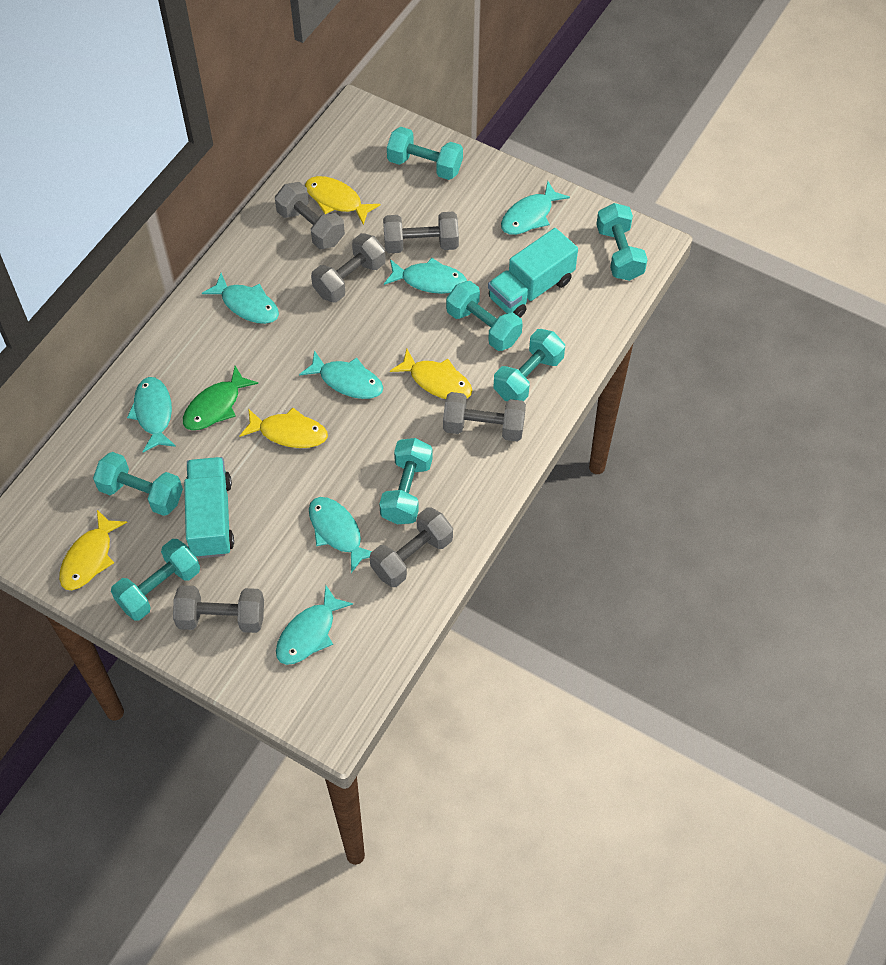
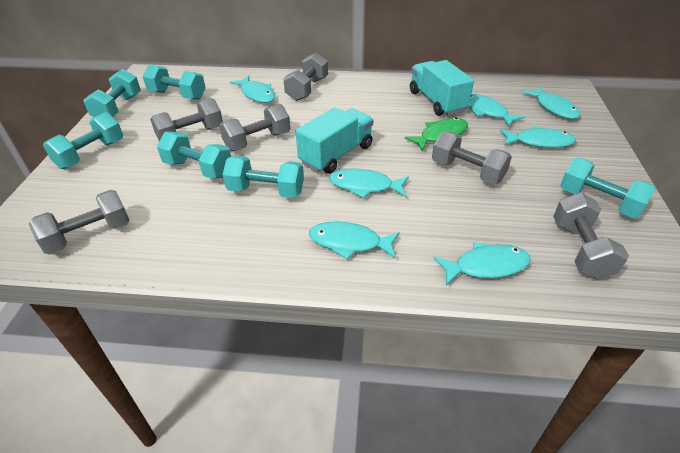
turquoise dumbbell: 7 -> 6
yellow fish: 4 -> 0

